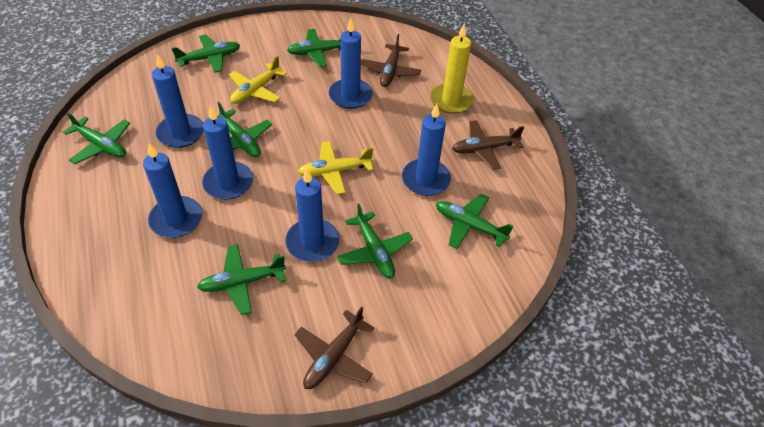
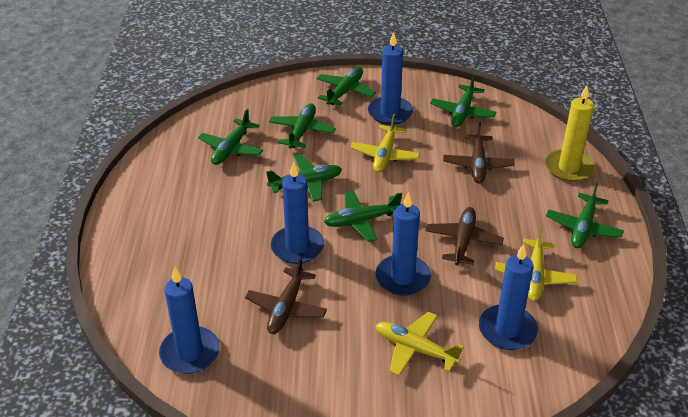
blue candle: 6 -> 5
yellow plane: 2 -> 3

